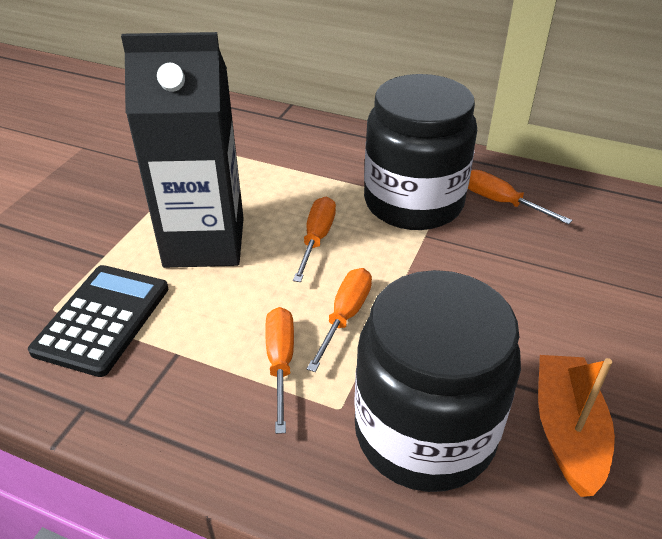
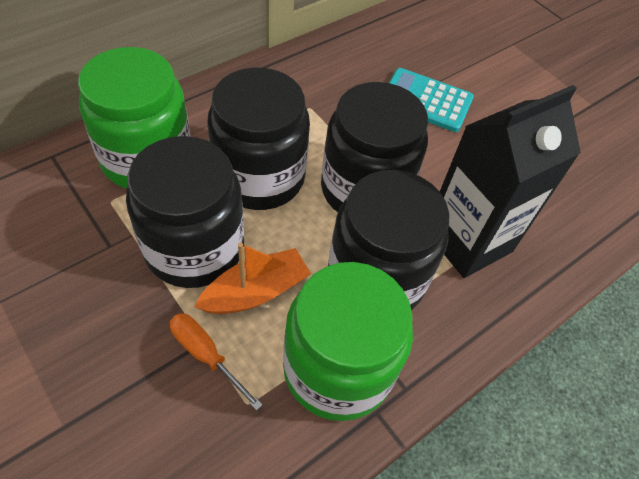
black calculator: 1 -> 0
black jar: 2 -> 4
green jar: 0 -> 2
orange screwdriver: 4 -> 1
turquoise calculator: 0 -> 1

